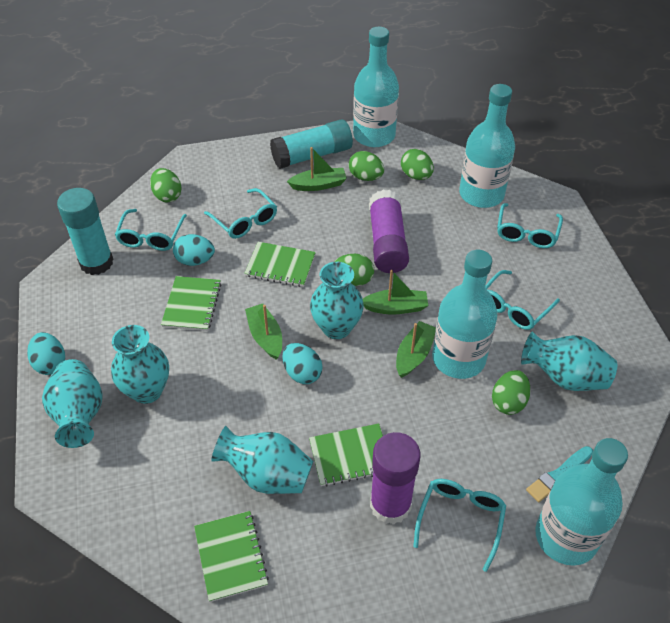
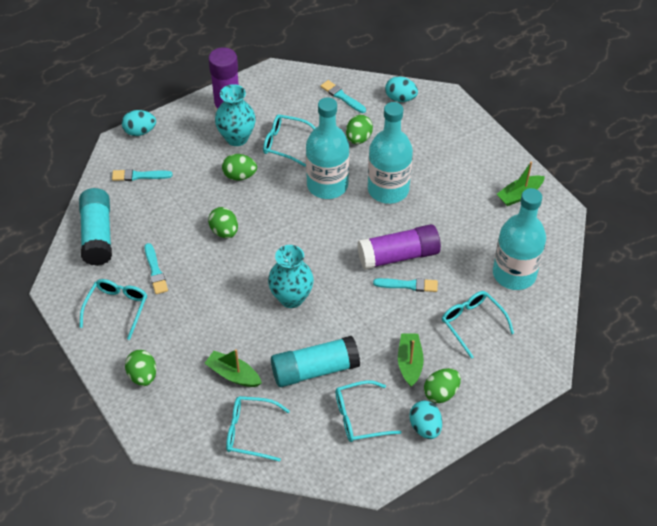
green boat: 4 -> 3
green notebook: 4 -> 0
turquoise bottle: 4 -> 3
turquoise brush: 1 -> 4
turquoise vase: 5 -> 2

